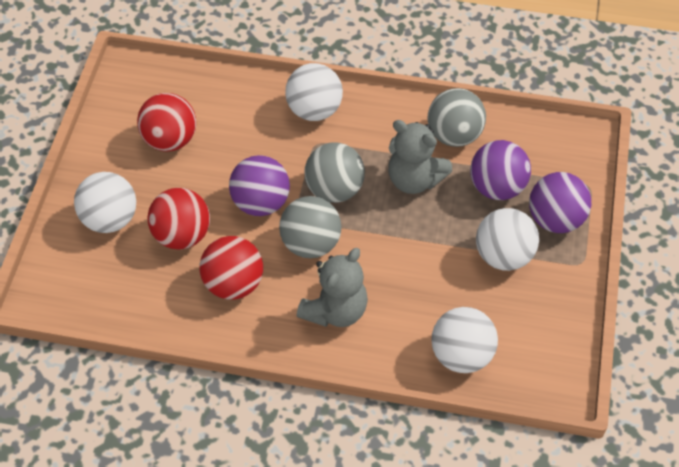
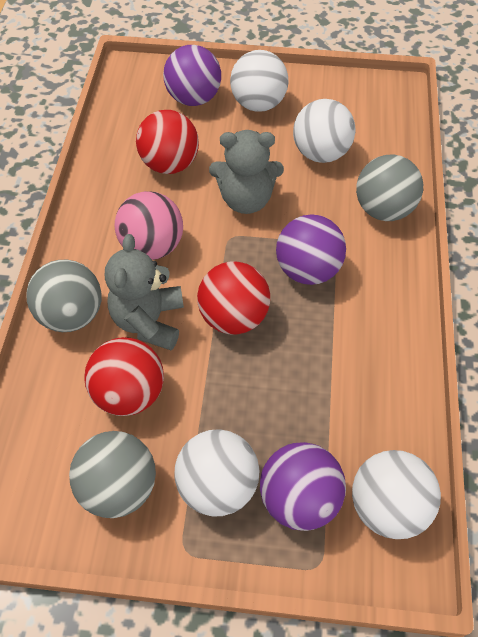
pink ball: 0 -> 1

